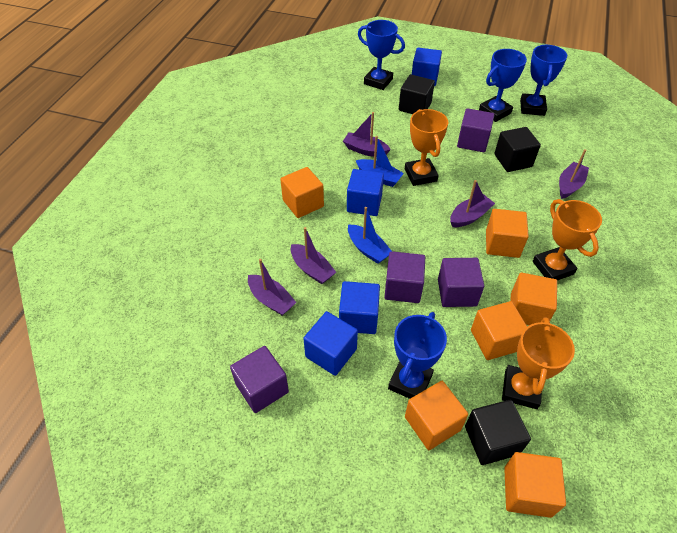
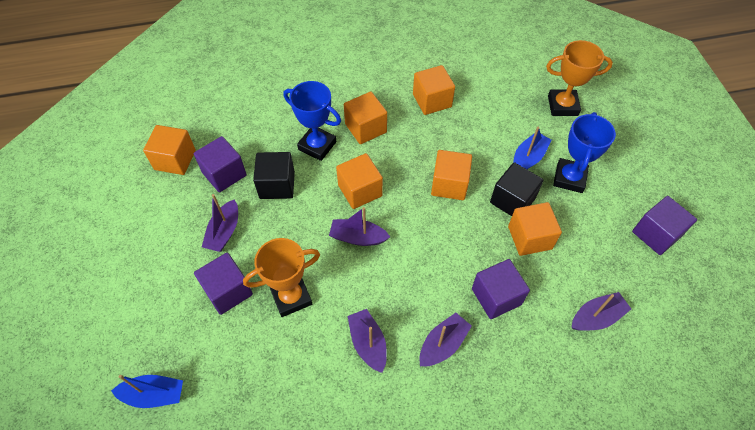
black cube: 3 -> 2
blue cube: 4 -> 0
blue trophy: 4 -> 2
orange trophy: 3 -> 2

